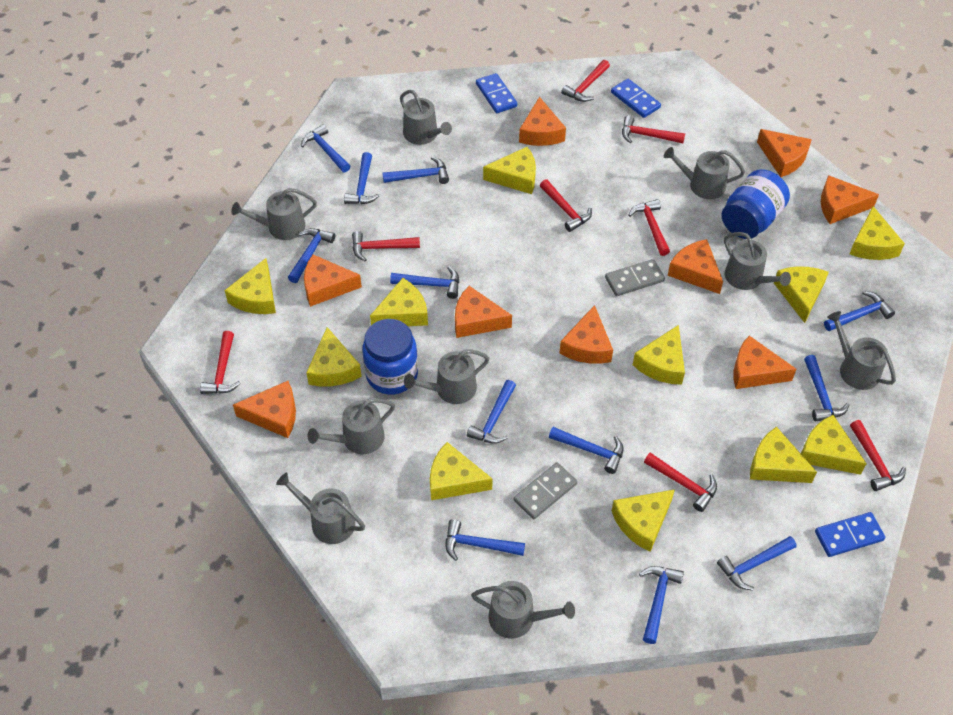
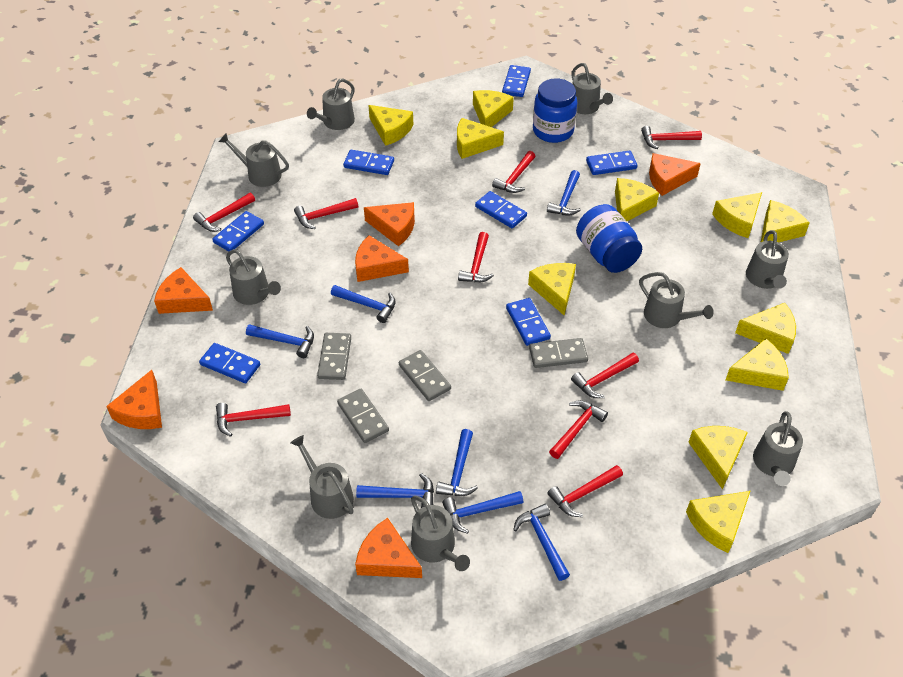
blue domino: 3 -> 7
blue hammer: 12 -> 7
grey domino: 2 -> 4
orange cheese: 9 -> 6
red hammer: 8 -> 9

